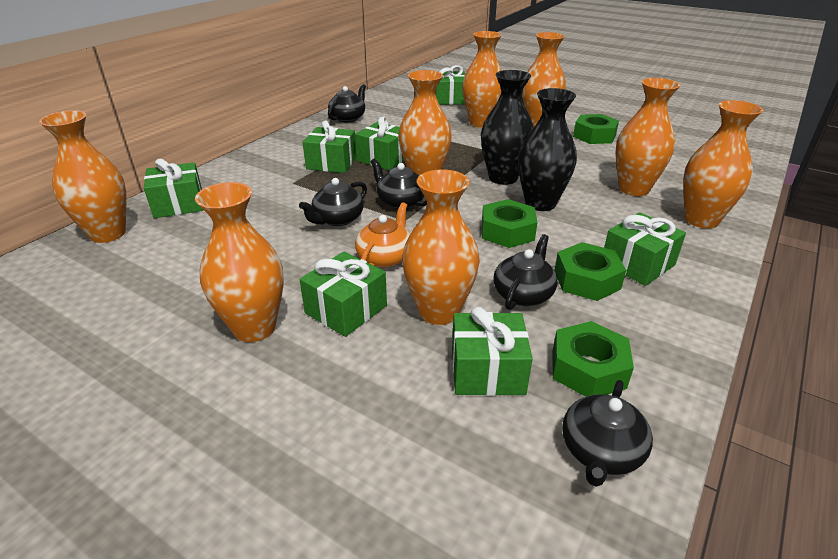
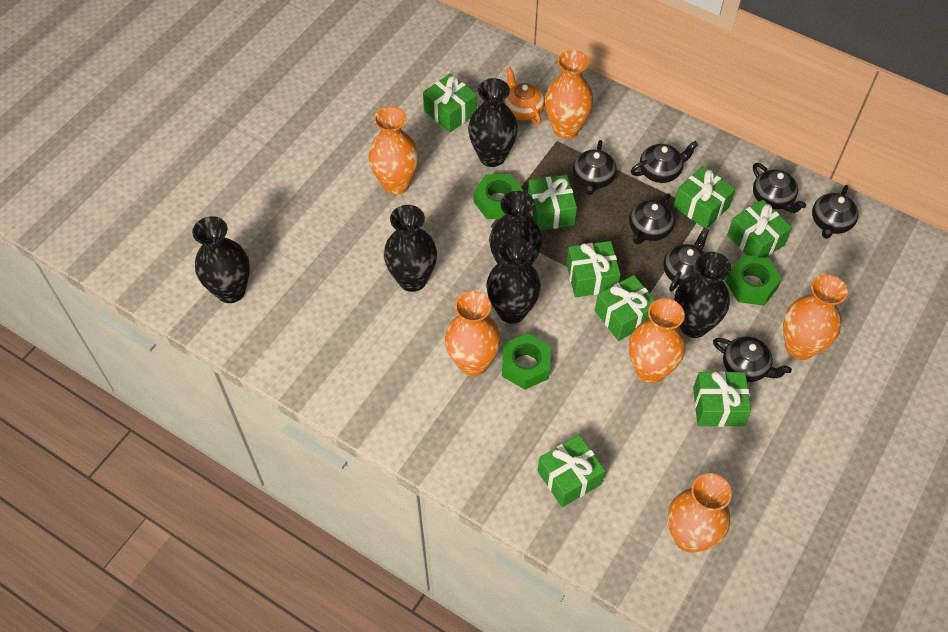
black teapot: 5 -> 7
black vase: 2 -> 6
green gift: 7 -> 8
green nut: 4 -> 3
orange vase: 8 -> 6

